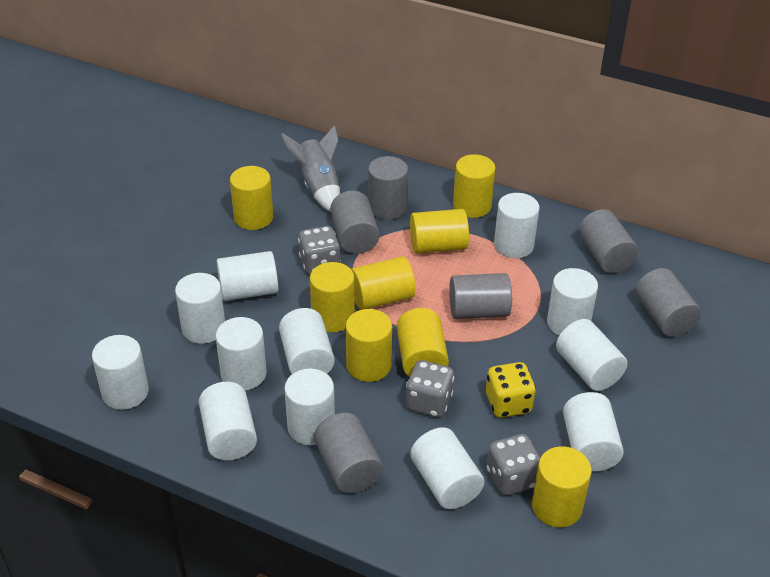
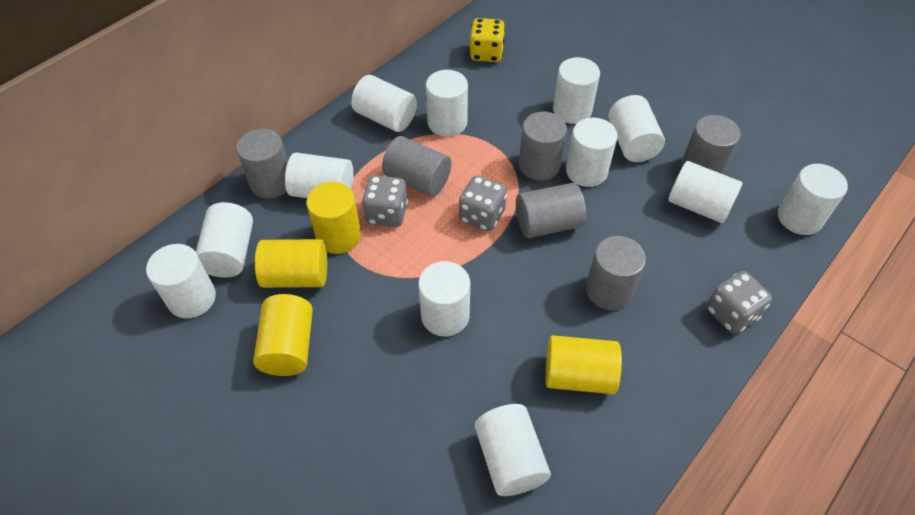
grey rocket: 1 -> 0
yellow cylinder: 8 -> 4

